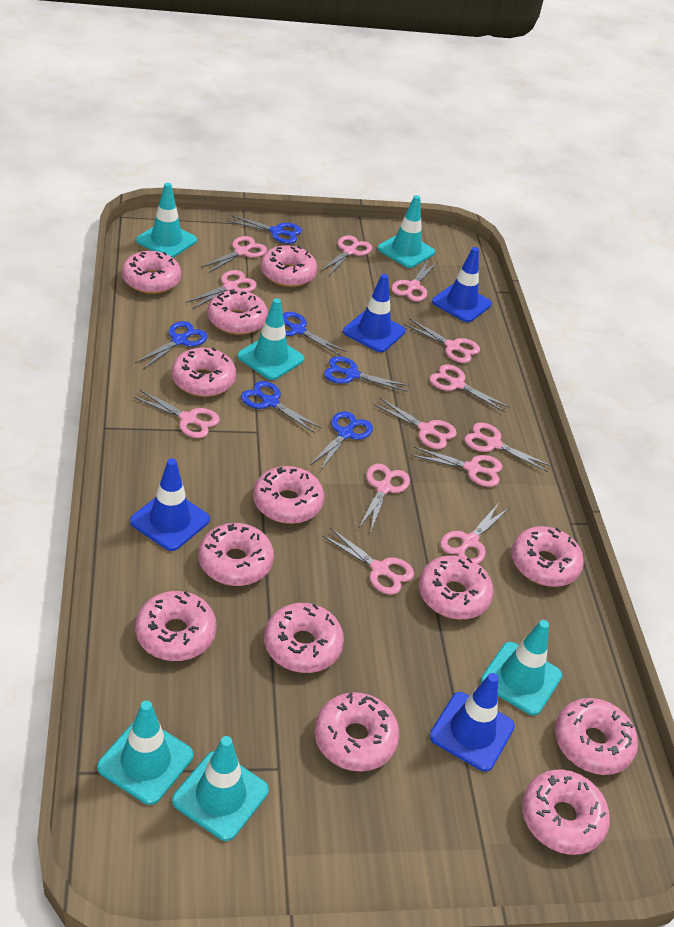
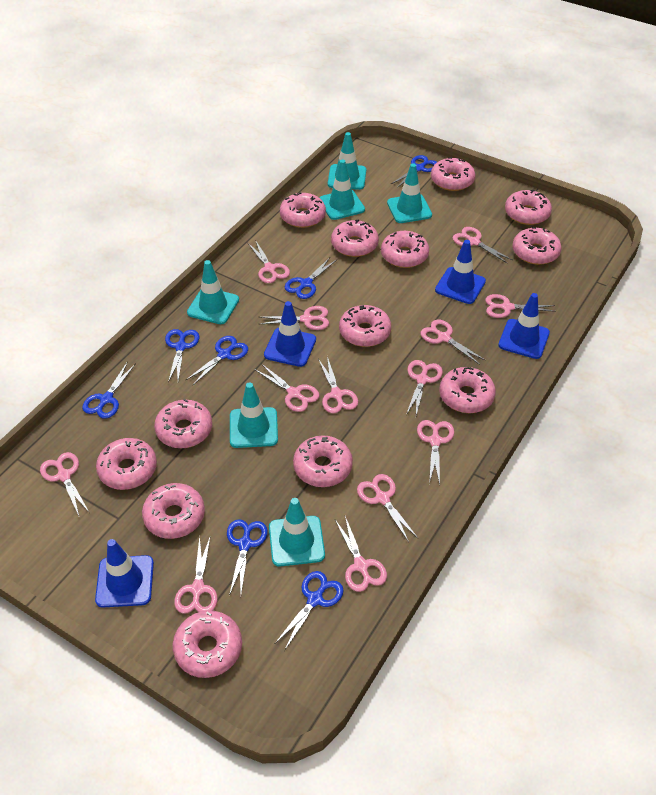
blue scissors: 6 -> 7

